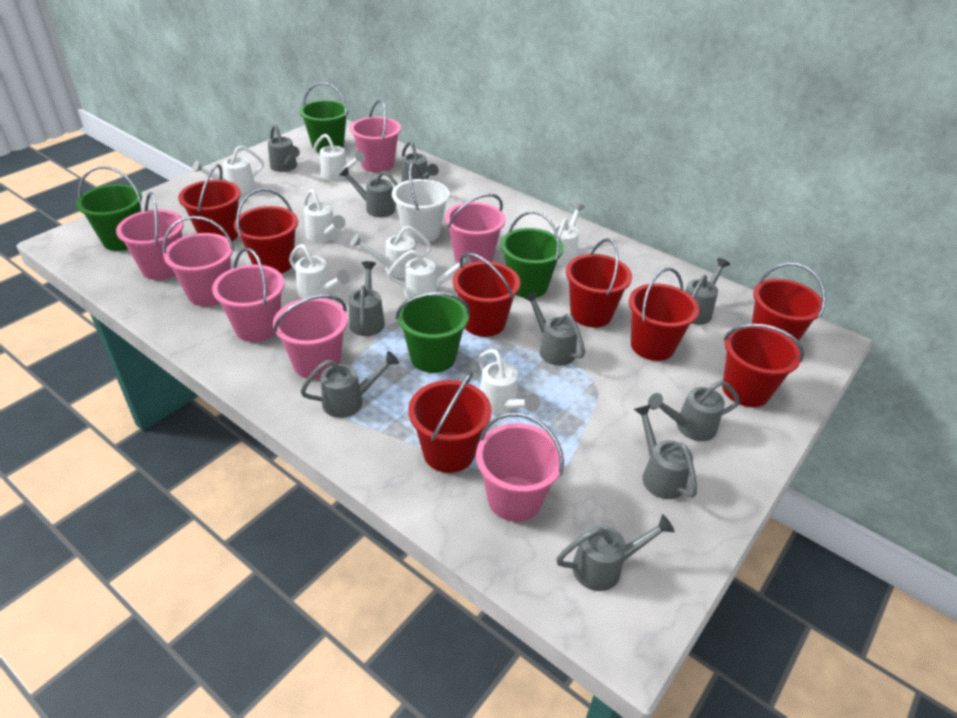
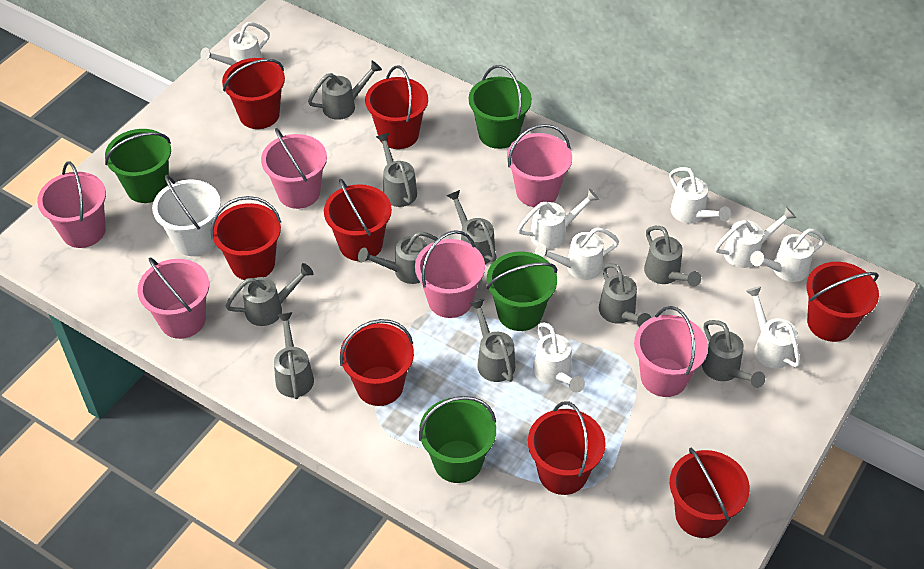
pink bucket: 7 -> 6

